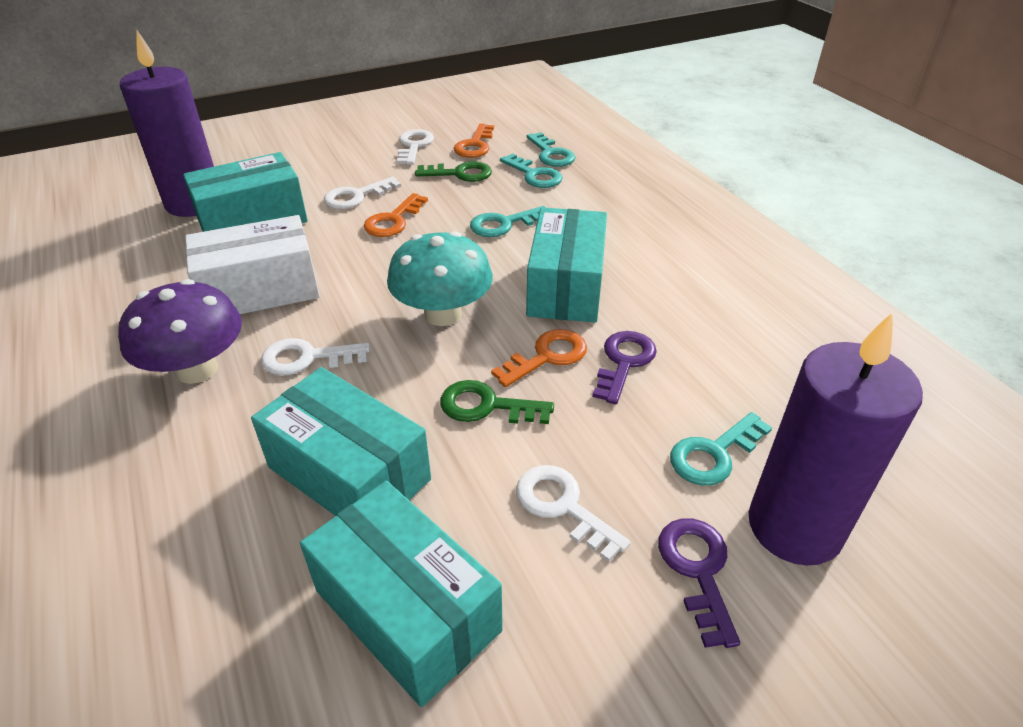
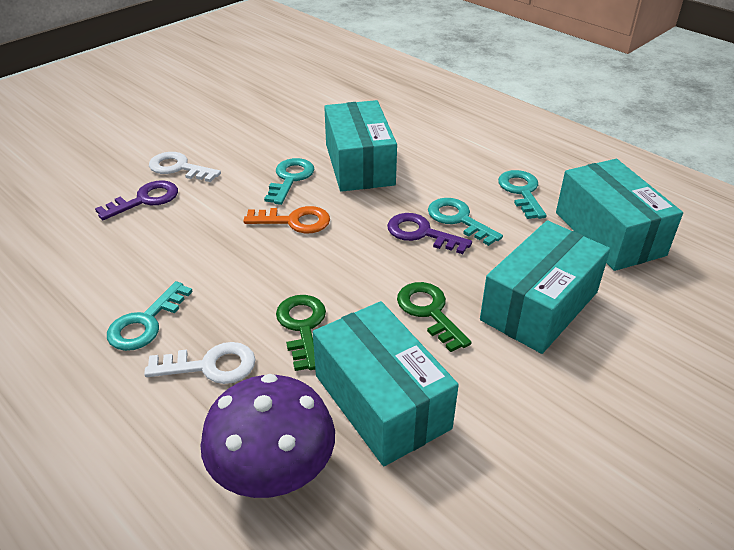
orange key: 3 -> 1
purple candle: 2 -> 0
turquoise mushroom: 1 -> 0
white box: 1 -> 0
white key: 4 -> 2

